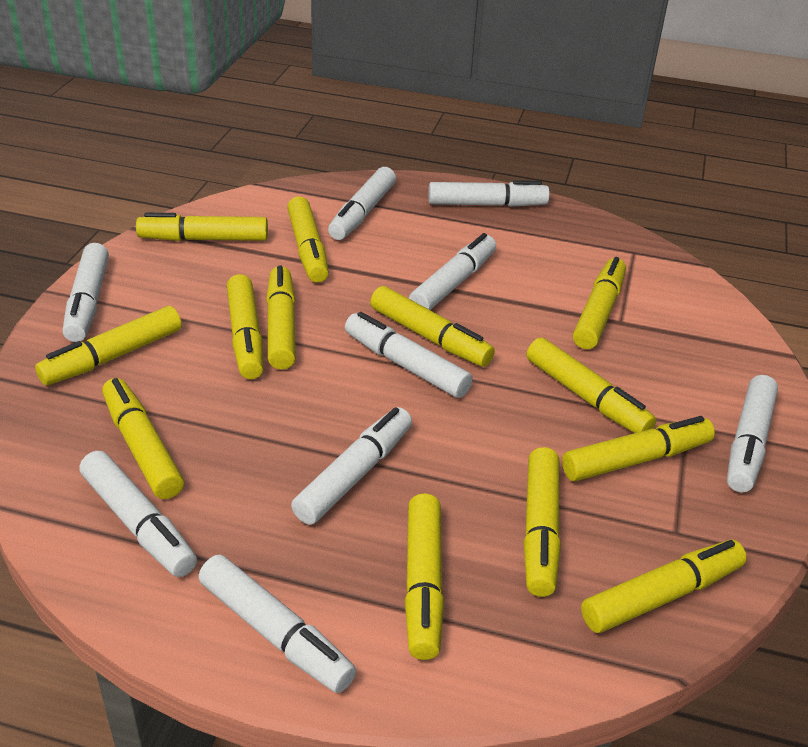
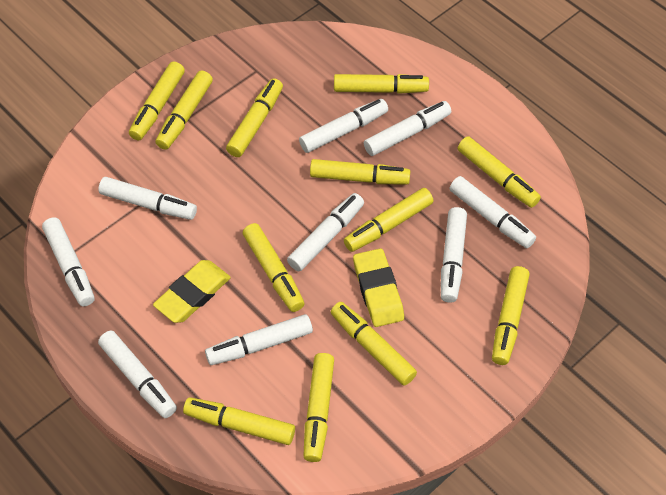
yellow eraser: 0 -> 2
yellow marker: 13 -> 12

